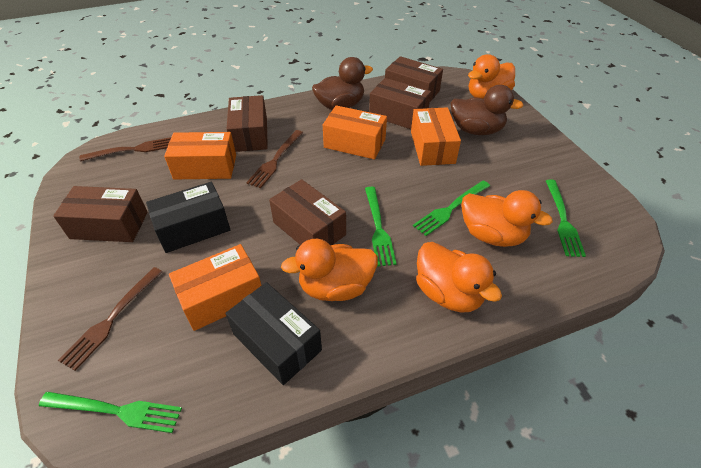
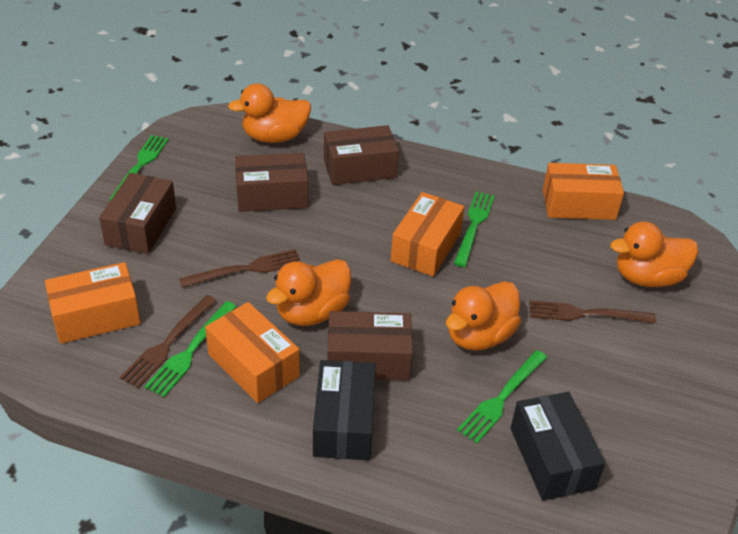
brown box: 5 -> 4
brown duck: 2 -> 0

